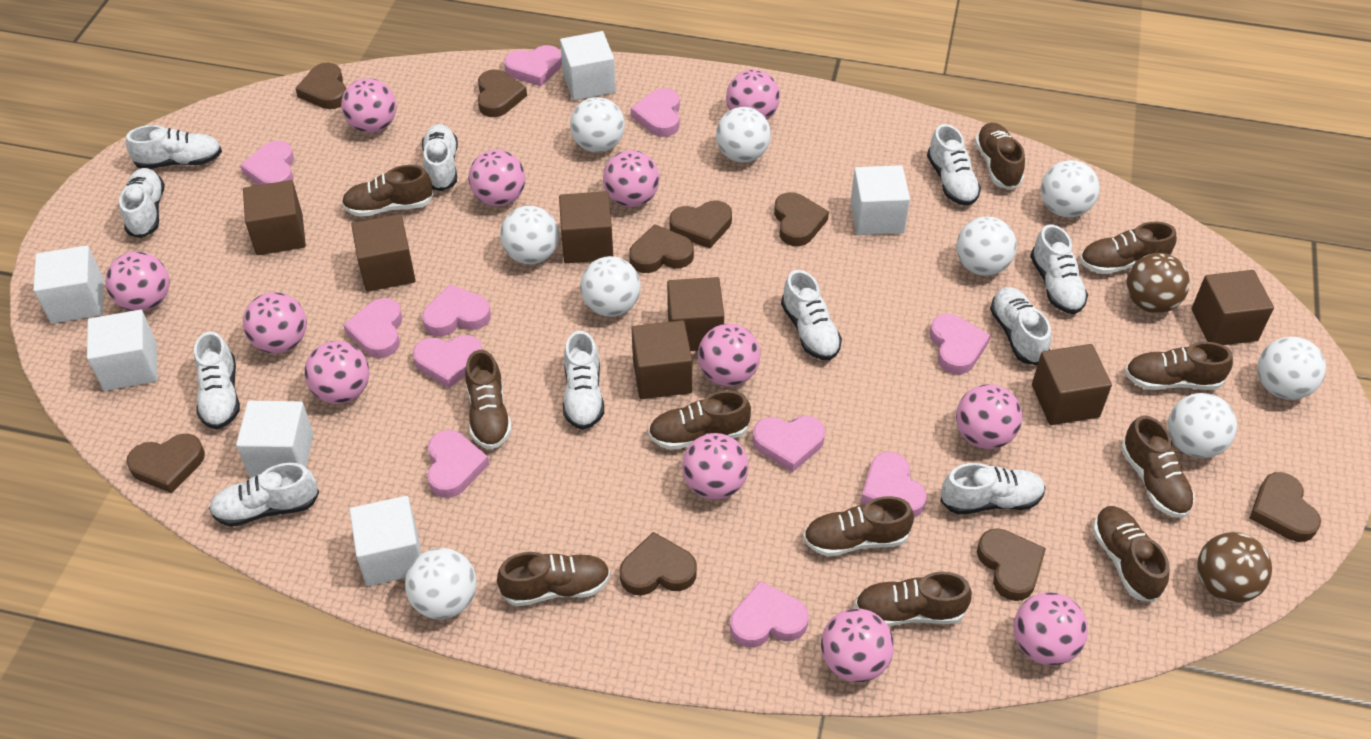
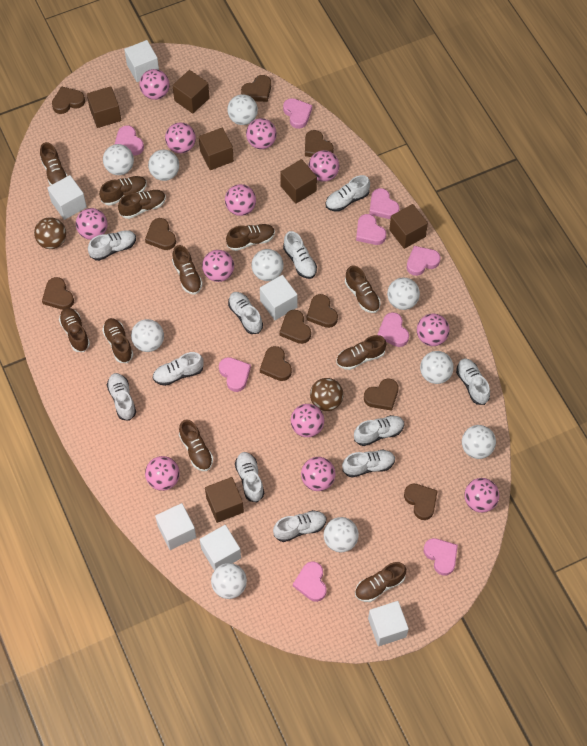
brown cube: 7 -> 6
brown heart: 9 -> 10
pink heart: 11 -> 9
white ball: 9 -> 10

